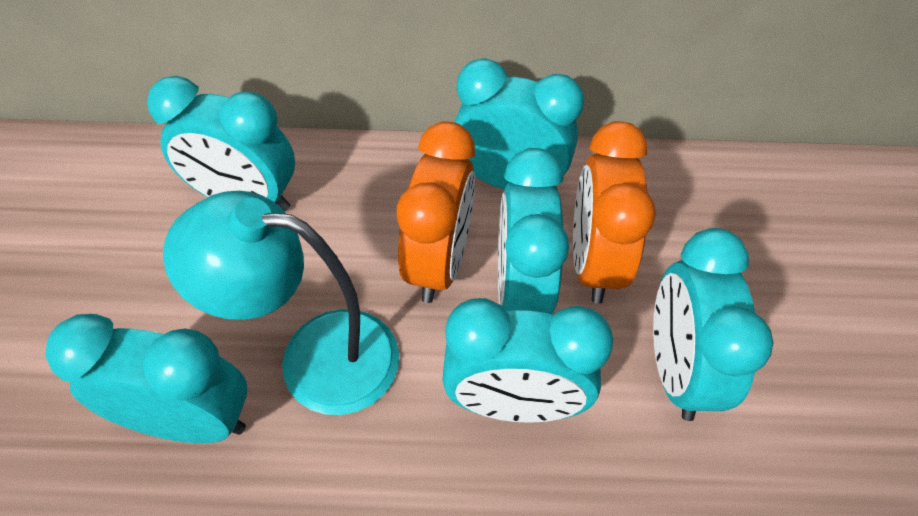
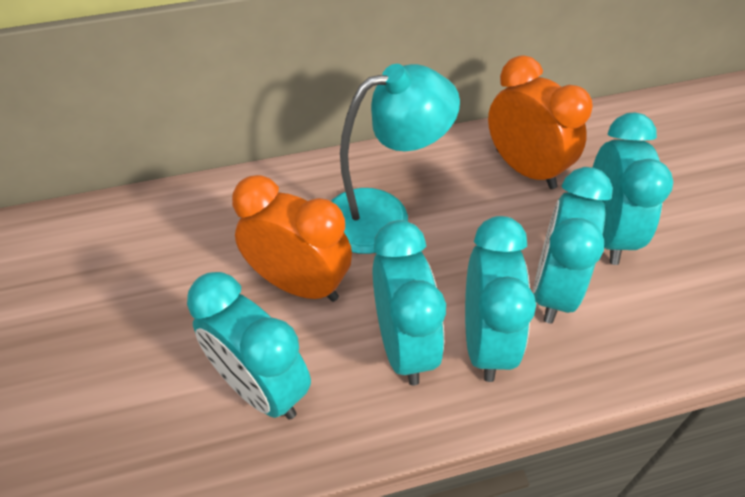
turquoise clock: 6 -> 5

